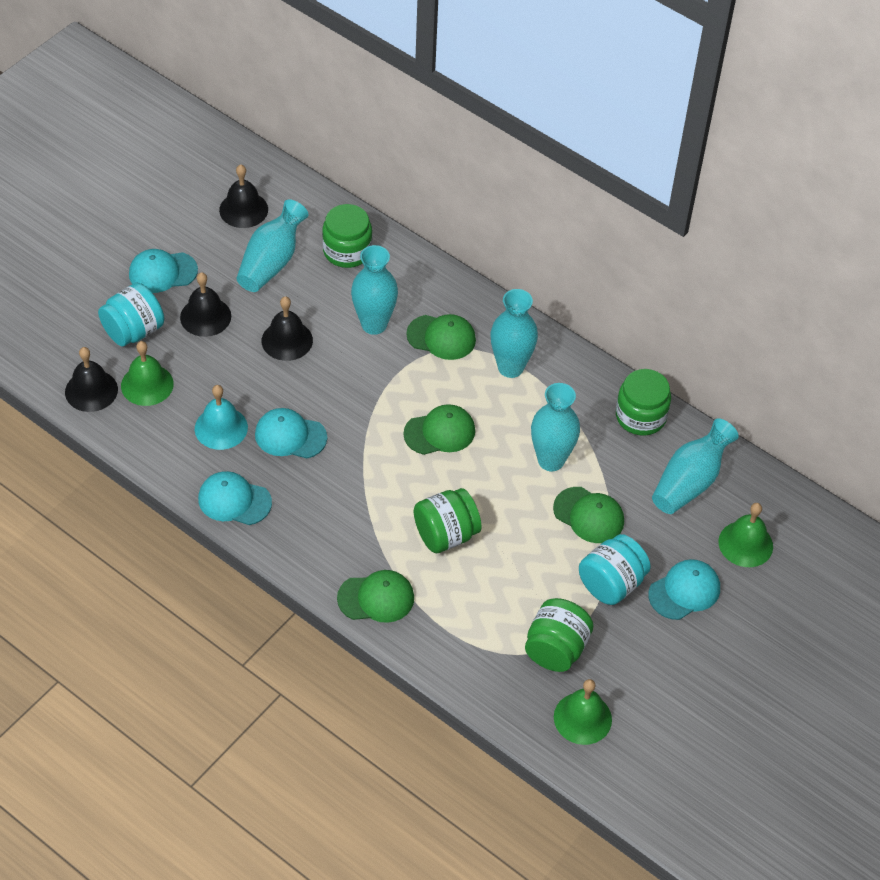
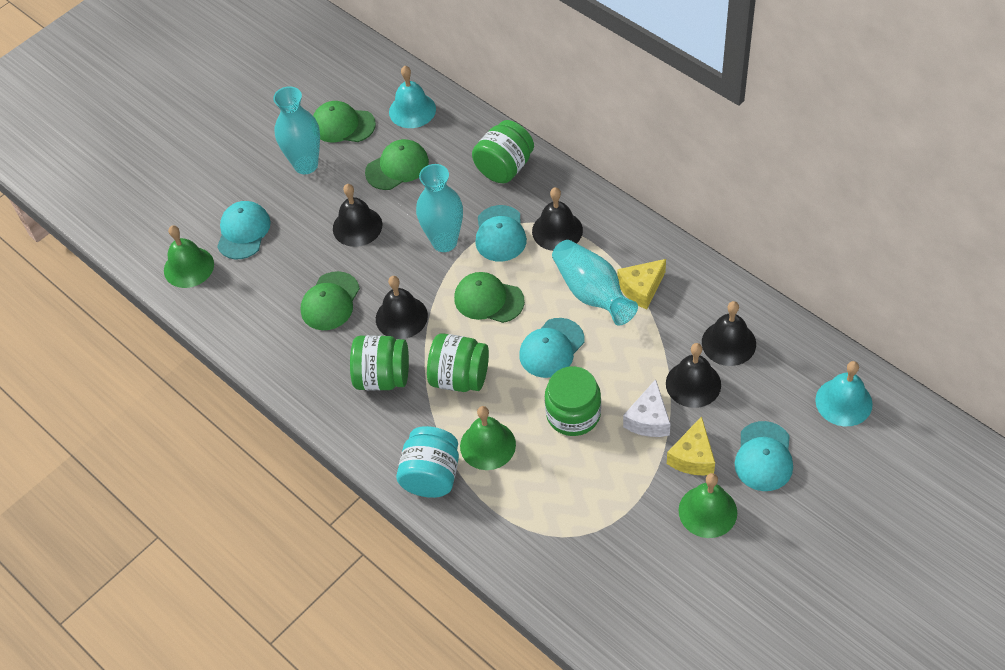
black bell: 4 -> 5
turquoise bell: 1 -> 2
turquoise jar: 2 -> 1
turquoise vase: 5 -> 3
white cheese: 0 -> 1
yellow cheese: 0 -> 2

